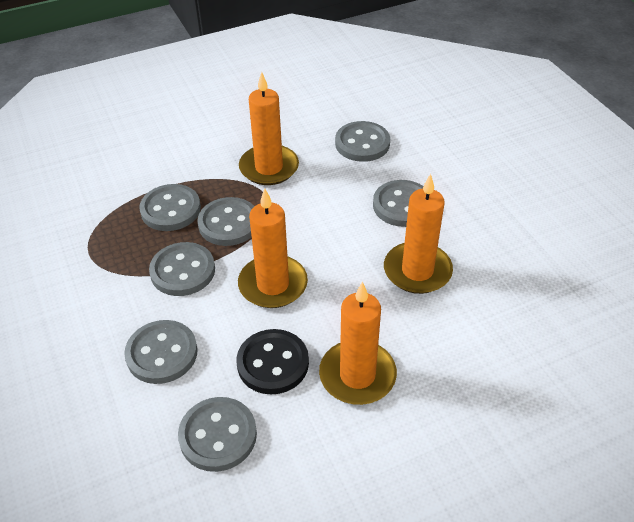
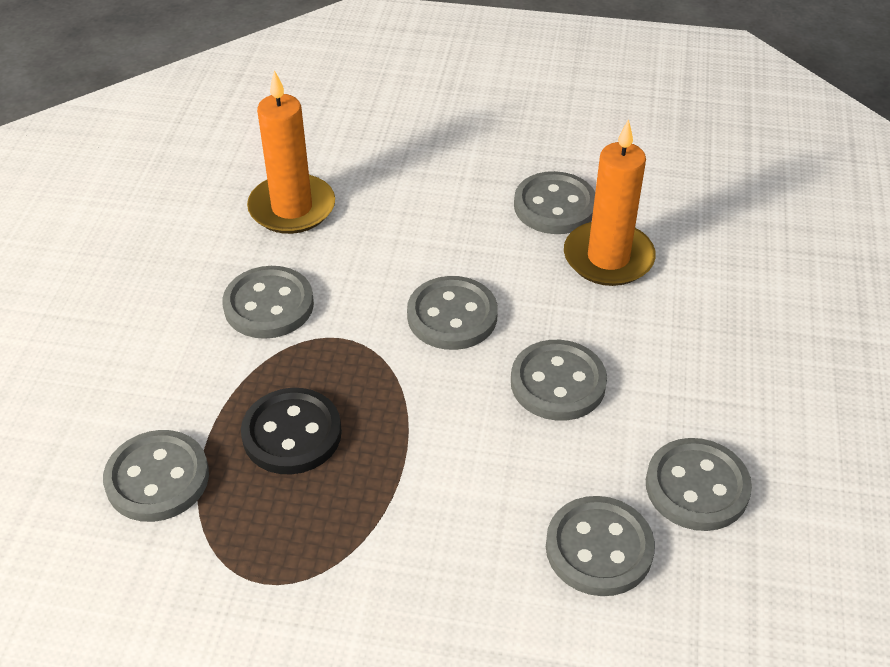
orange candle: 4 -> 2

